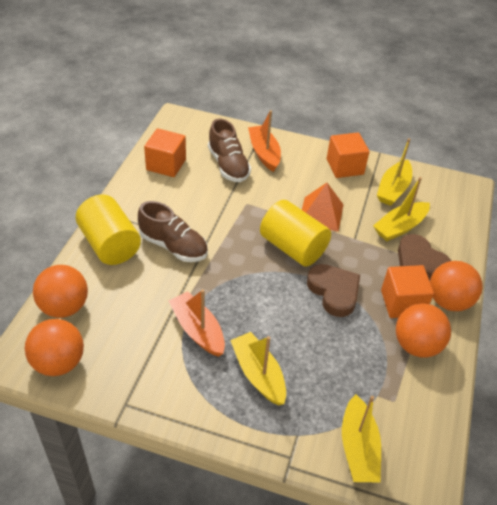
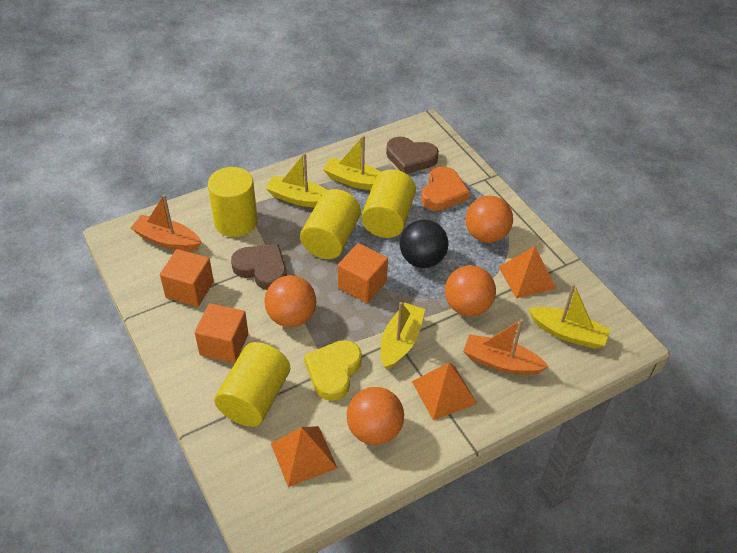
black ball: 0 -> 1
brown shoe: 2 -> 0
orange heart: 0 -> 1
orange pyramid: 1 -> 3
yellow cylinder: 2 -> 4
yellow heart: 0 -> 1

